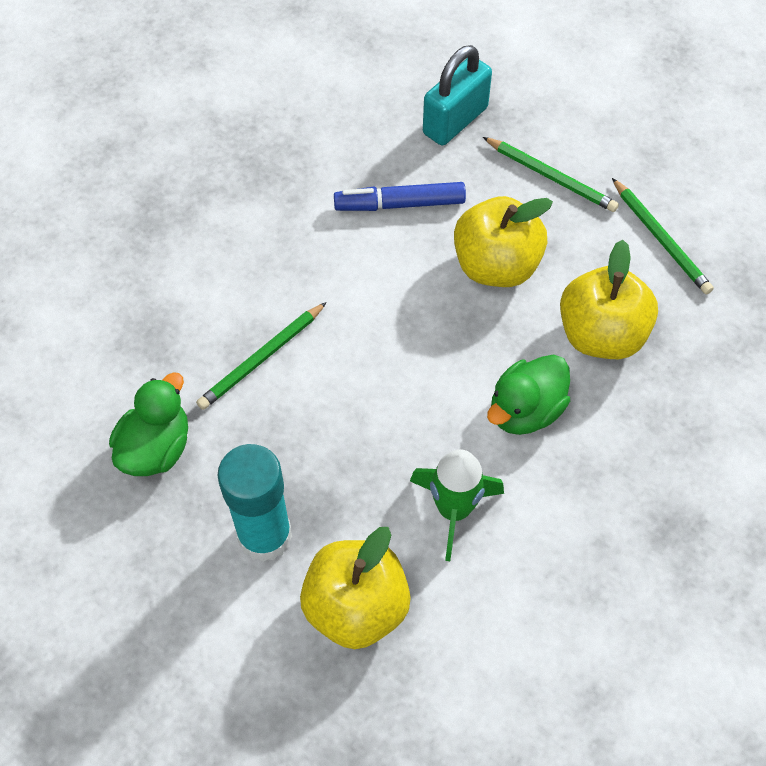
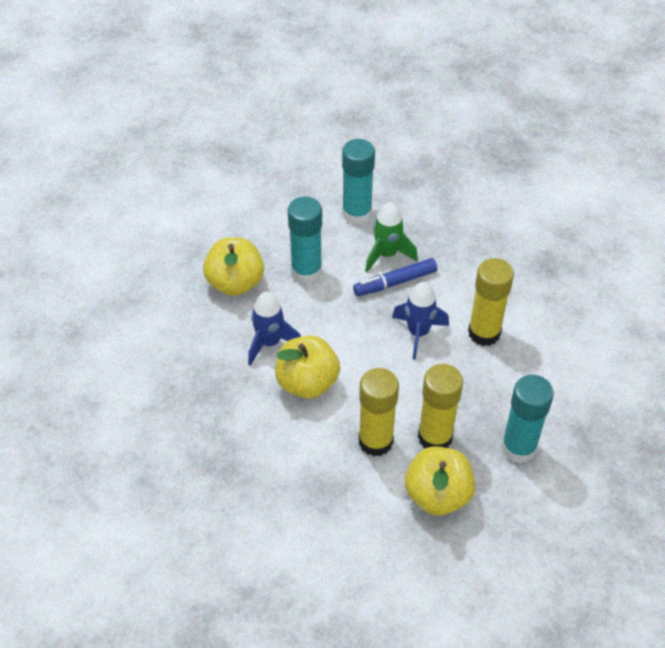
blue rocket: 0 -> 2
green duck: 2 -> 0
green pencil: 3 -> 0
turquoise glue stick: 1 -> 3
turquoise padlock: 1 -> 0
yellow glue stick: 0 -> 3

